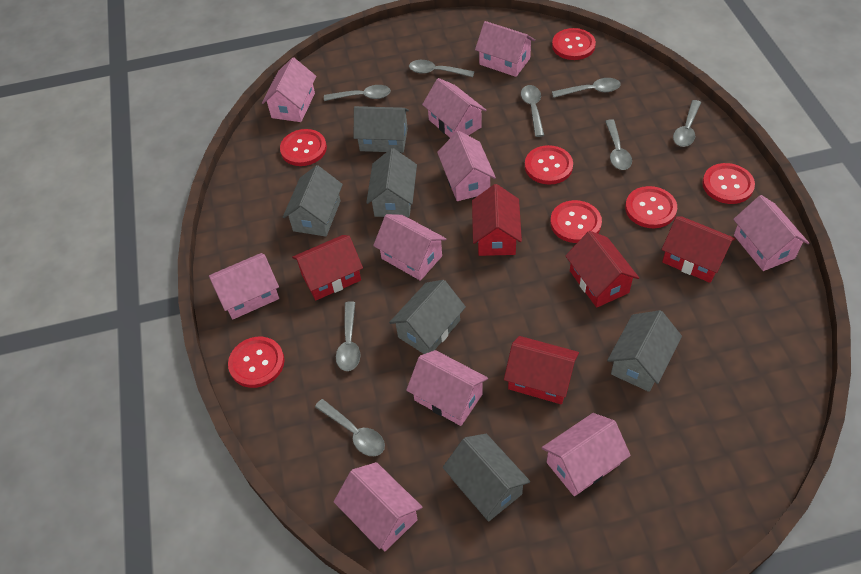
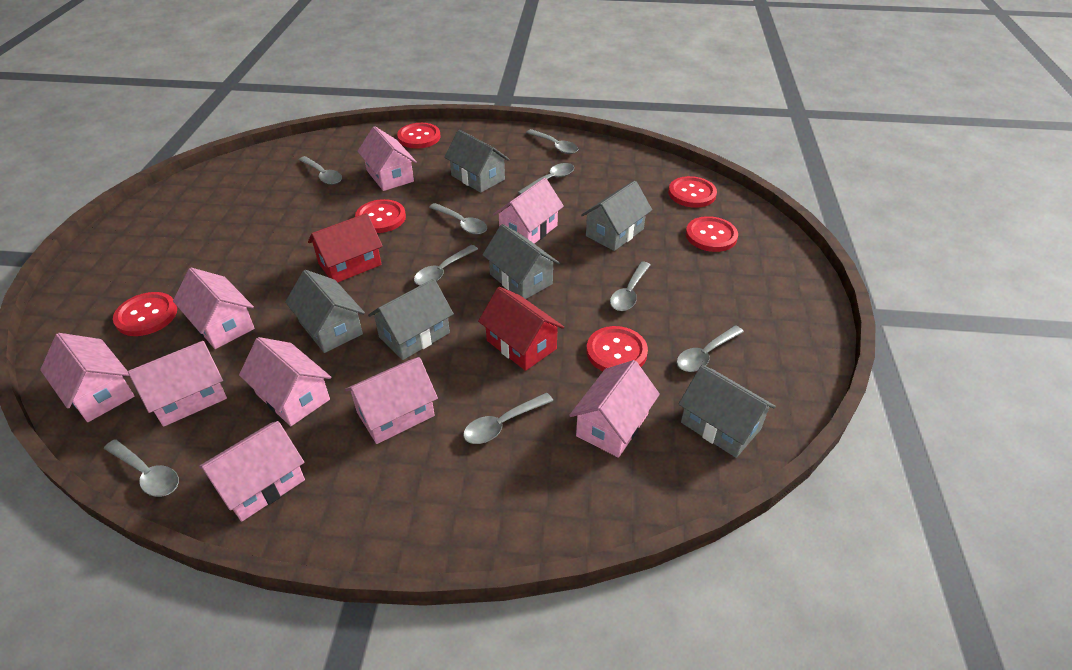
grey spoon: 8 -> 9
pink house: 10 -> 9
red button: 7 -> 6
red house: 5 -> 2

